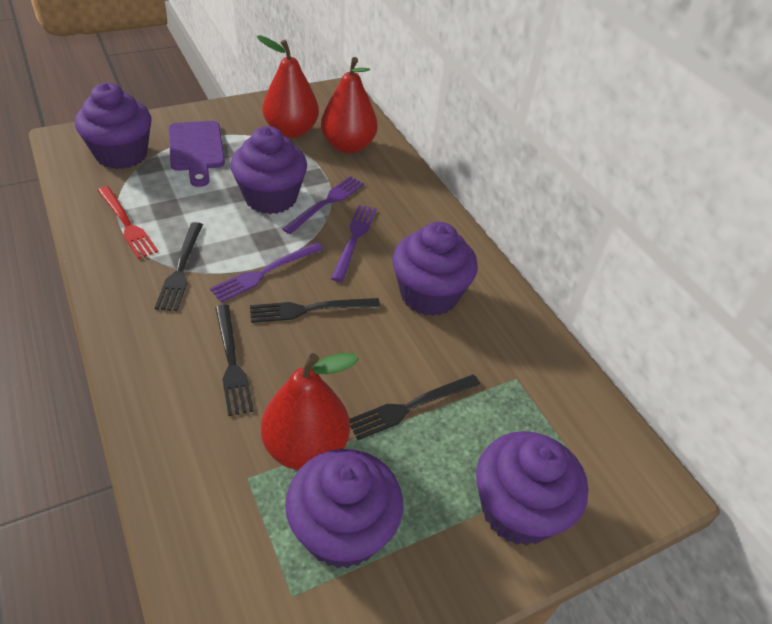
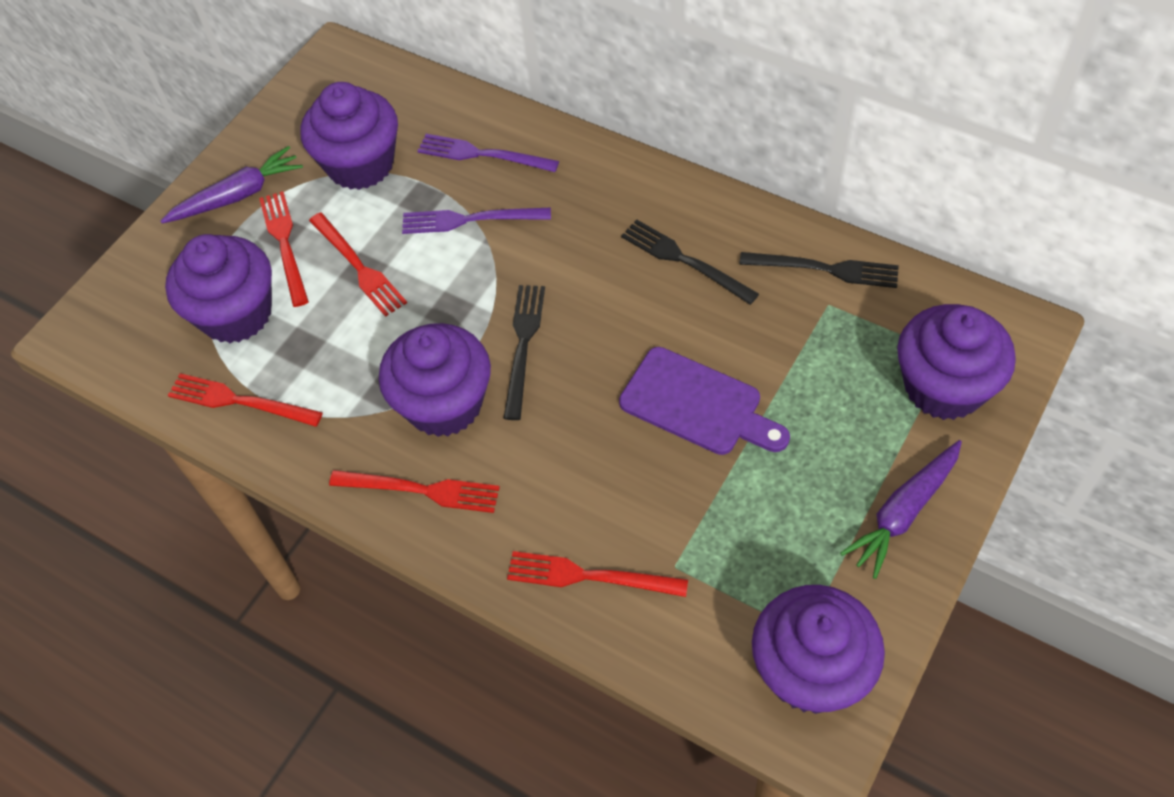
black fork: 4 -> 3
purple carrot: 0 -> 2
purple fork: 3 -> 2
red fork: 1 -> 5
red pear: 3 -> 0

